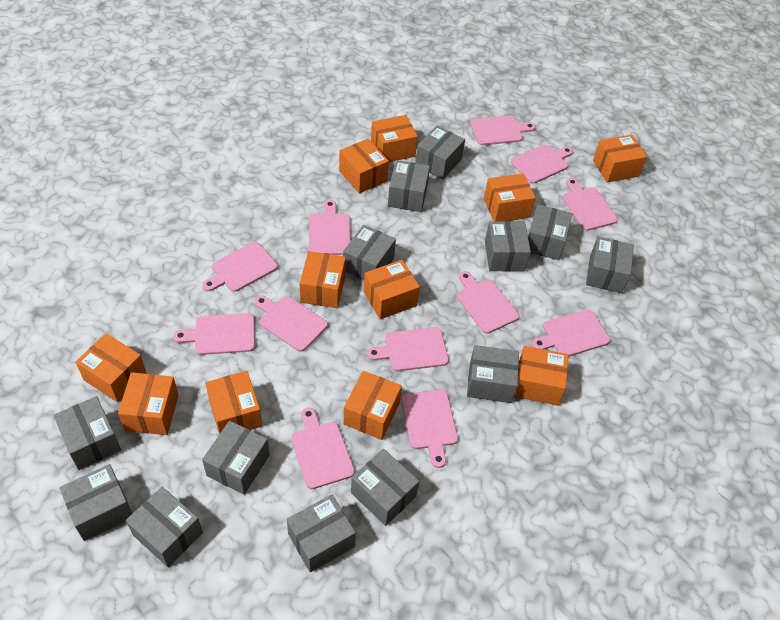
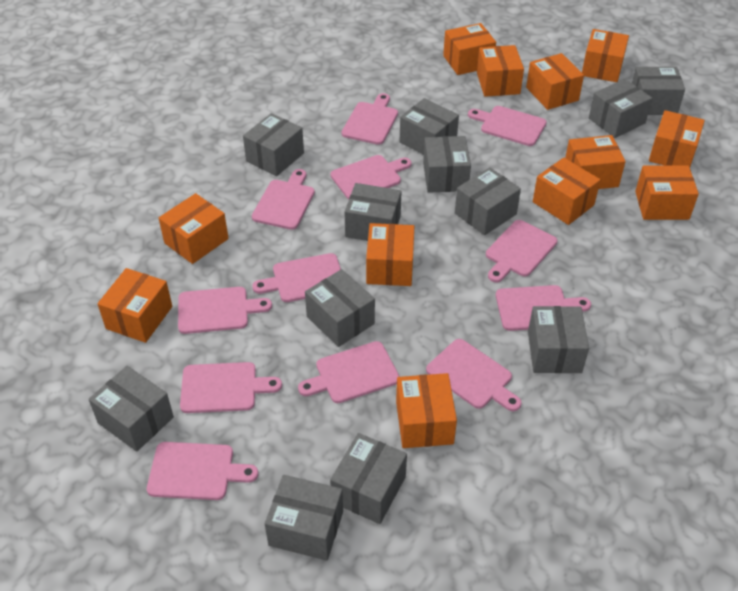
grey box: 13 -> 12
orange box: 11 -> 12

